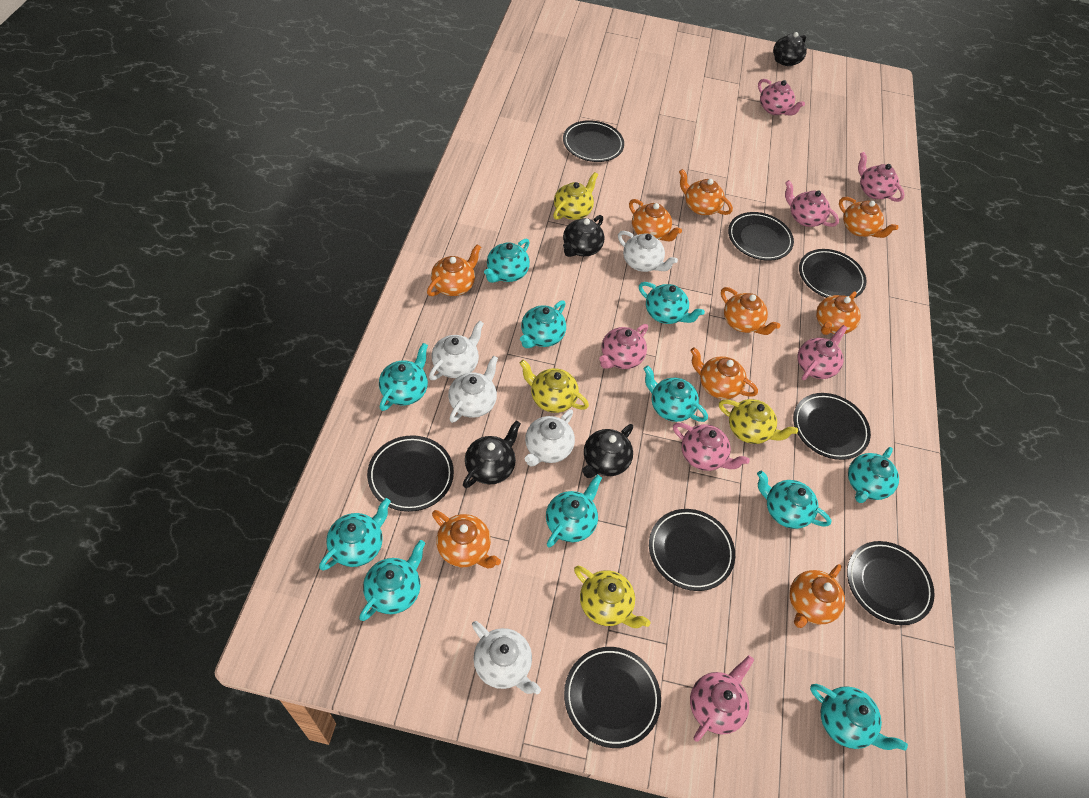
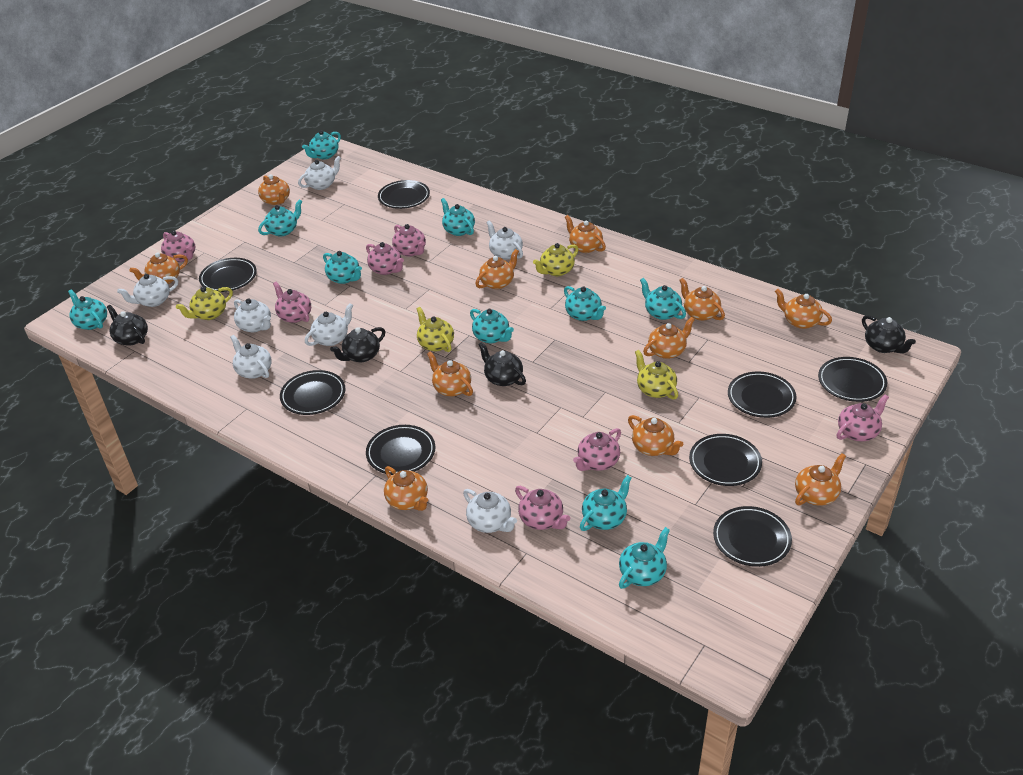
orange teapot: 9 -> 11
turquoise teapot: 11 -> 10
white teapot: 5 -> 7

